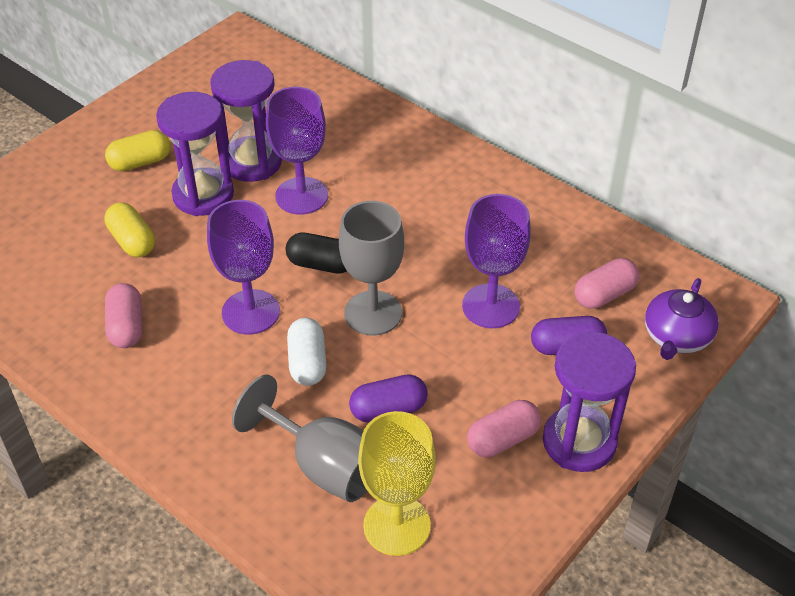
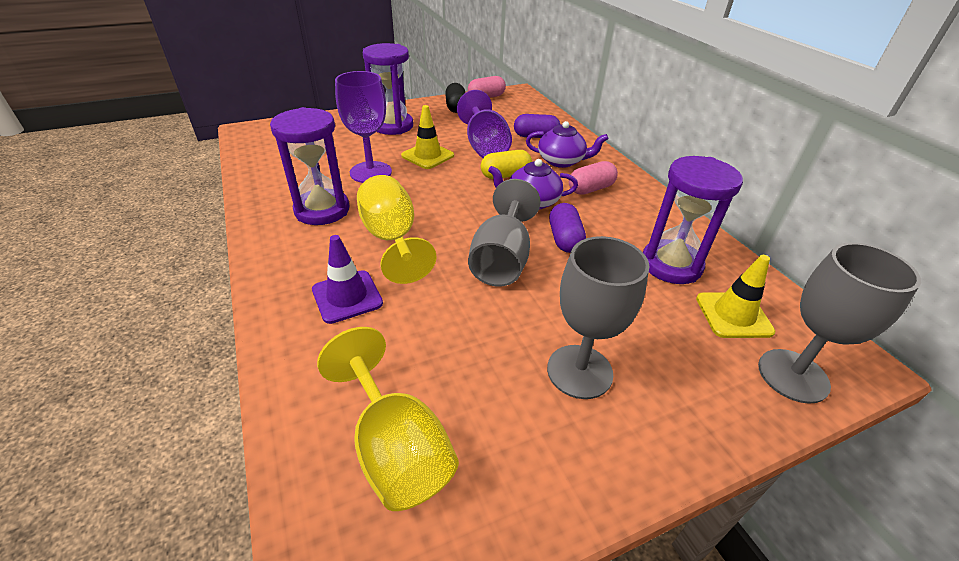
grey goblet: 2 -> 3
pink capsule: 3 -> 2
purple goblet: 3 -> 2
purple teapot: 1 -> 2
purple traffic cone: 0 -> 1
white capsule: 1 -> 0
yellow capsule: 2 -> 1
yellow goblet: 1 -> 2
yellow traffic cone: 0 -> 2

